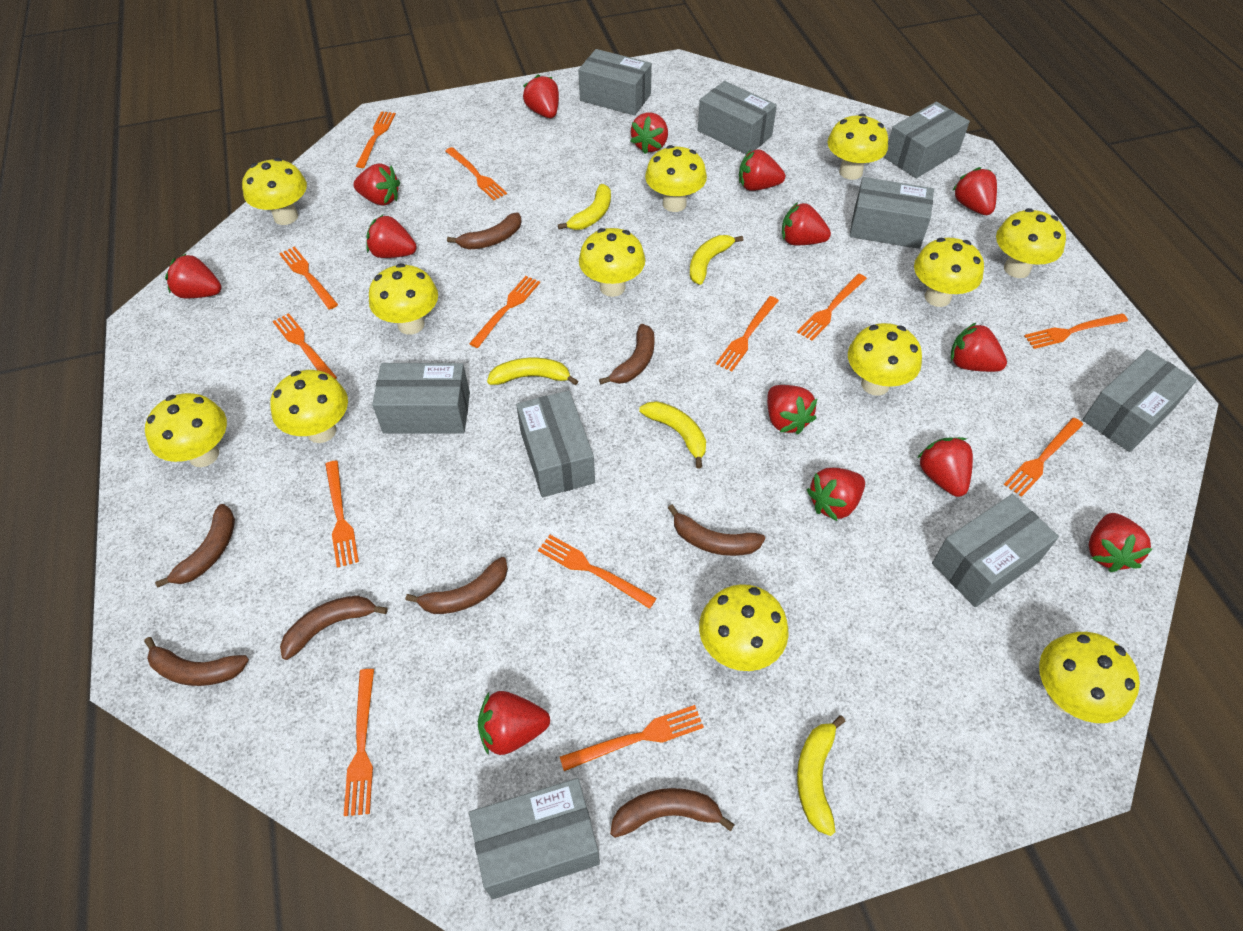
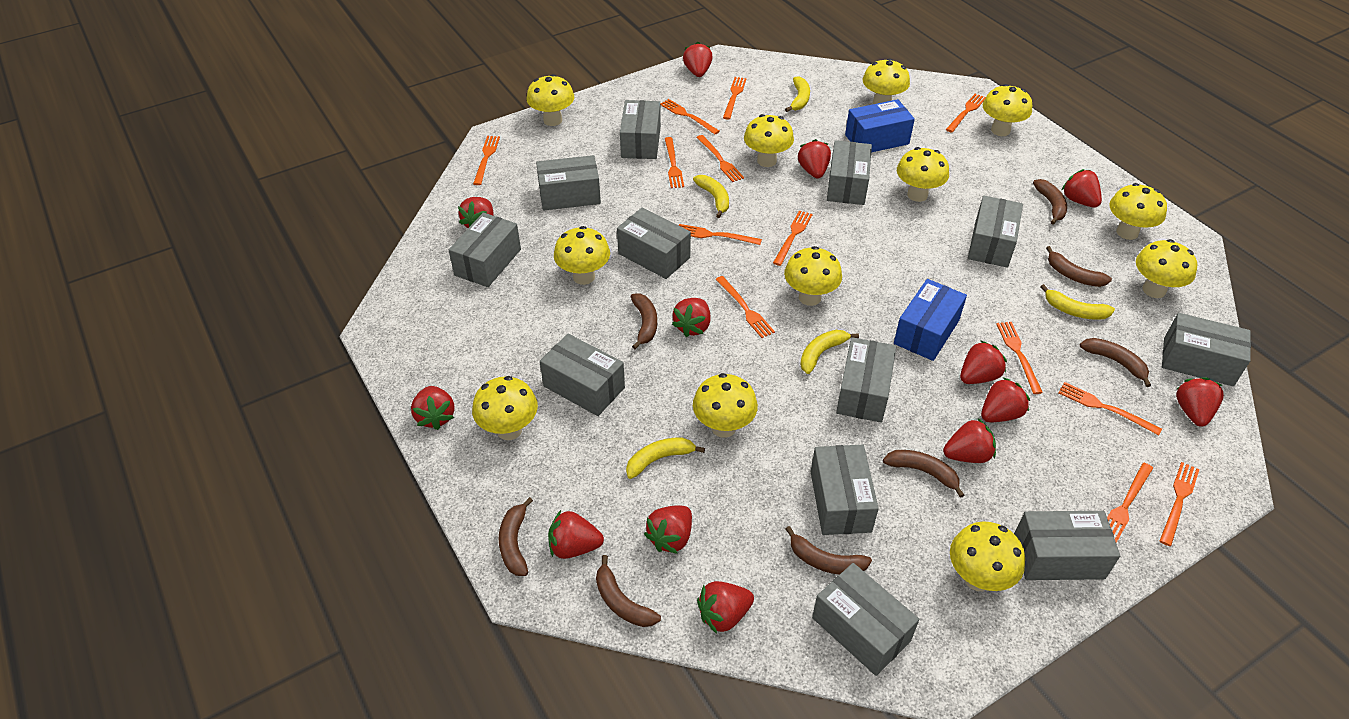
blue box: 0 -> 2
grey box: 9 -> 12
red strawberry: 14 -> 13

